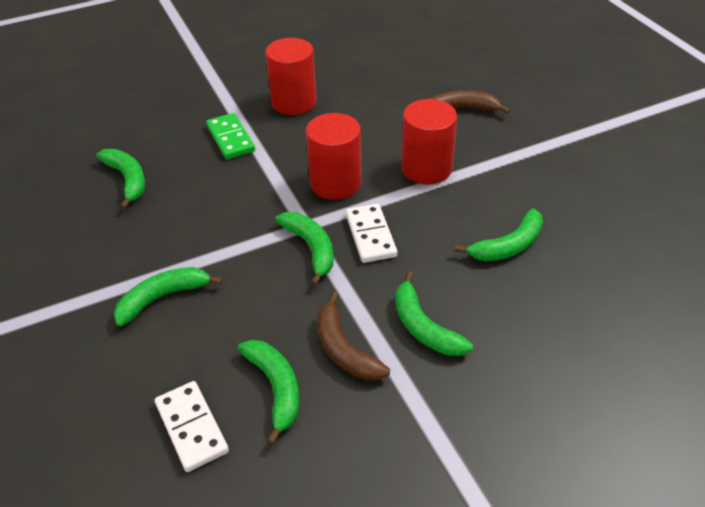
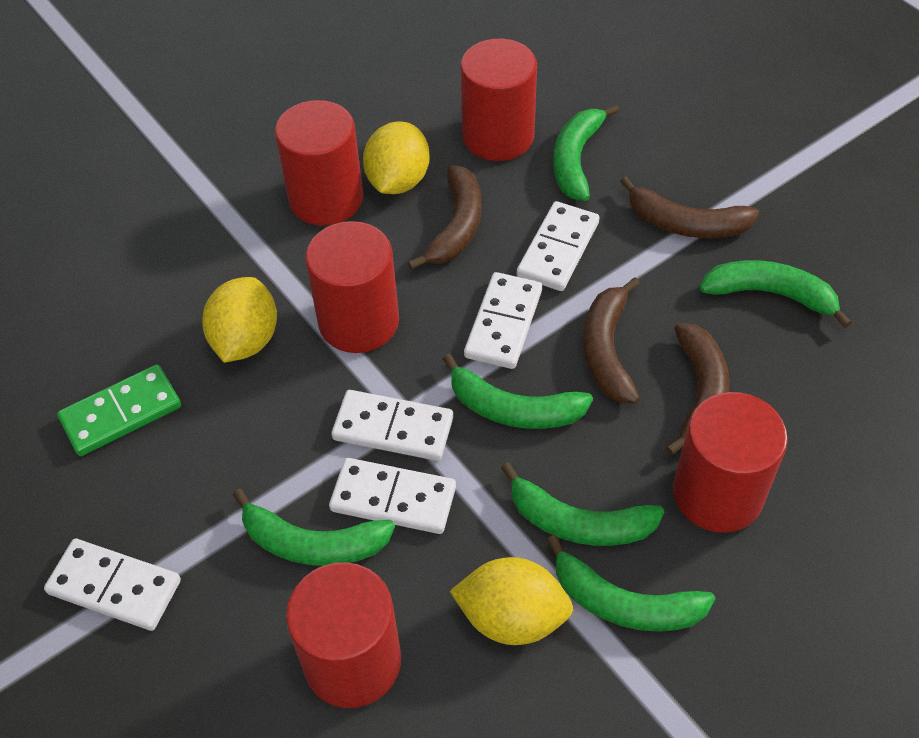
brown banana: 2 -> 4
red cylinder: 3 -> 5
white domino: 2 -> 5
yellow lemon: 0 -> 3

